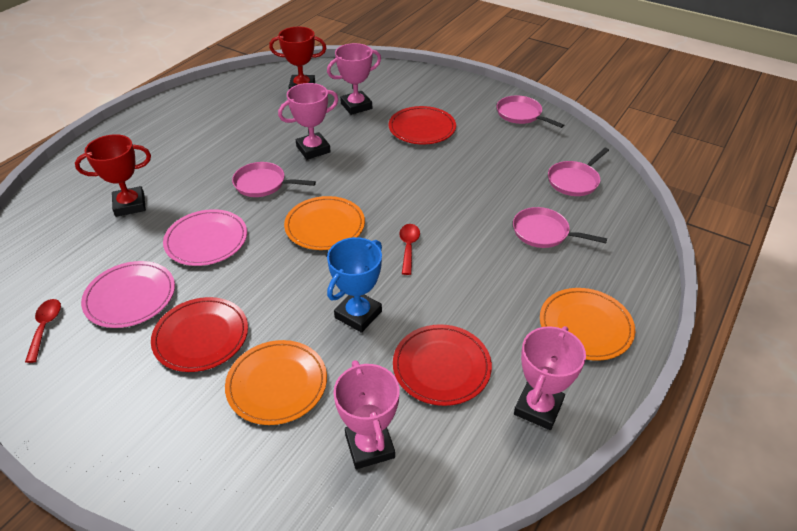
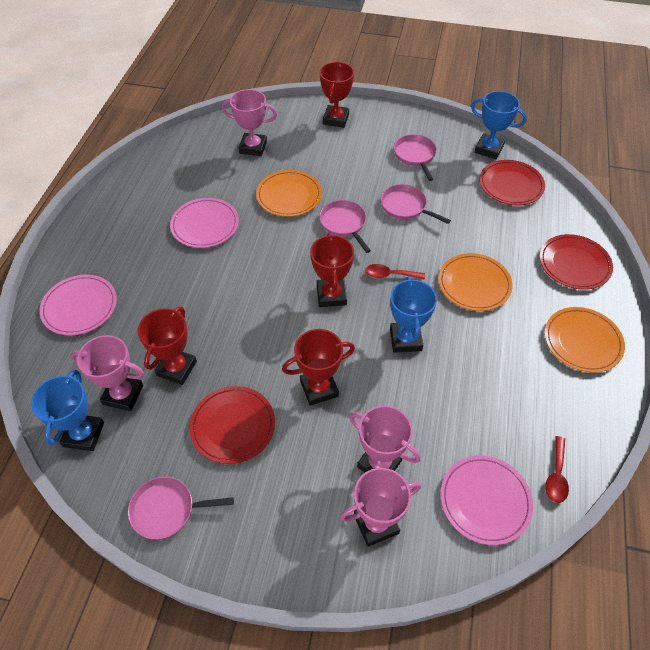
blue trophy: 1 -> 3
pink plate: 2 -> 3
red trophy: 2 -> 4

